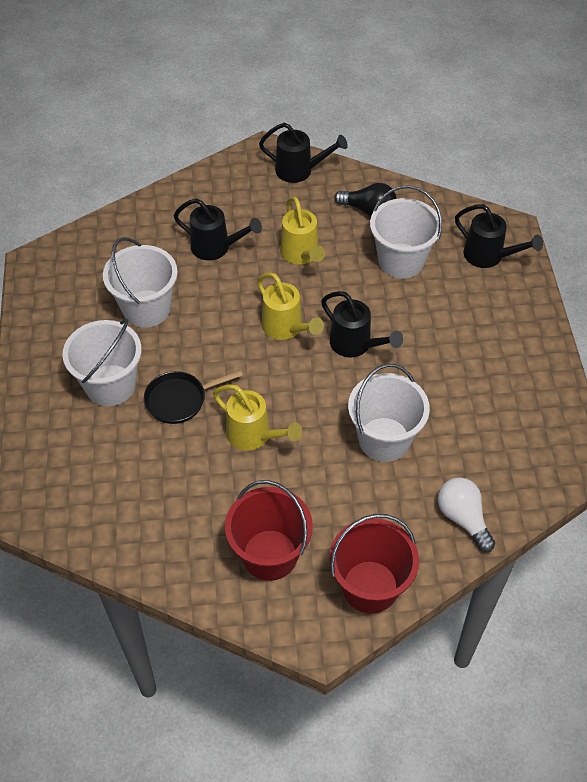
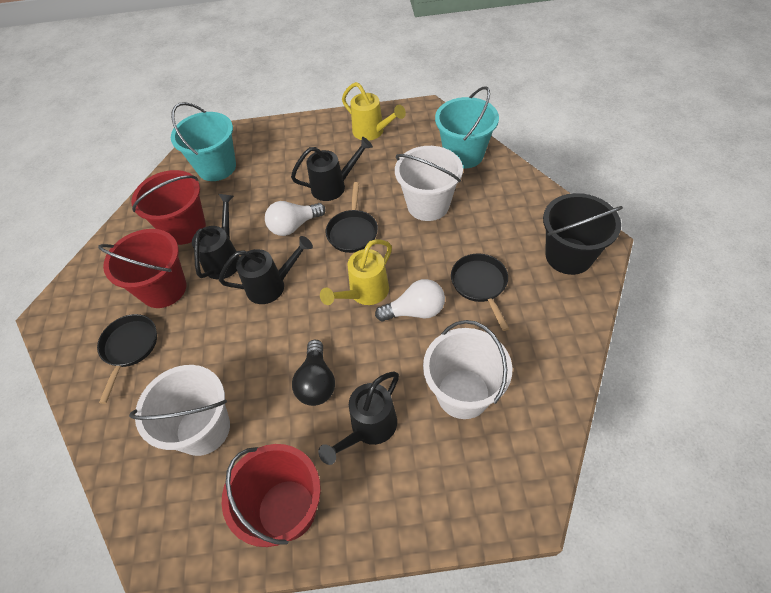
black bucket: 0 -> 1
black pan: 1 -> 3
red bucket: 2 -> 3
turquoise bucket: 0 -> 2
white bucket: 4 -> 3
white light bulb: 1 -> 2
yellow watering can: 3 -> 2

